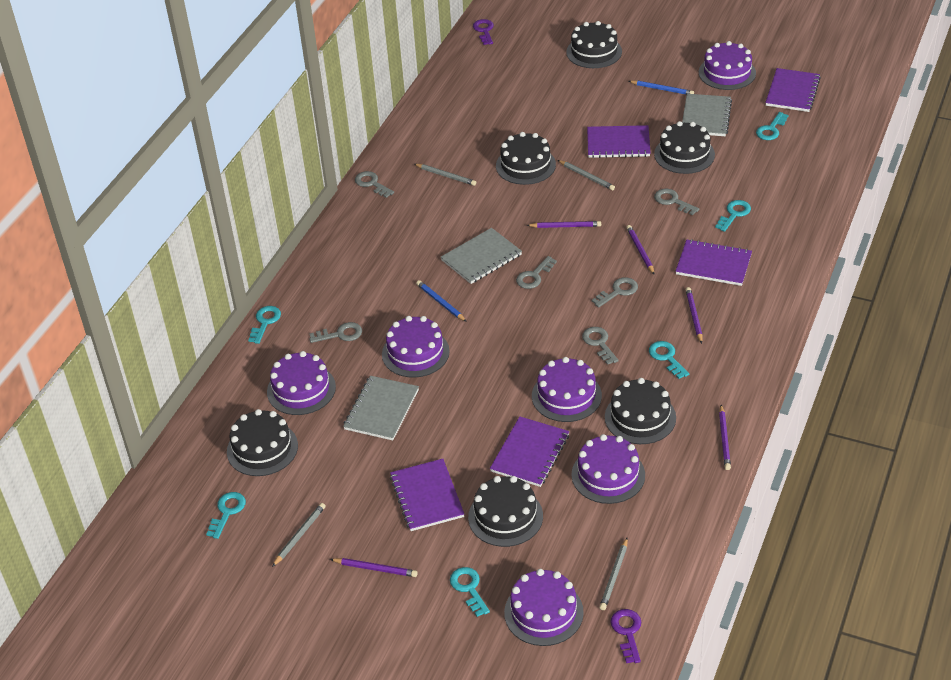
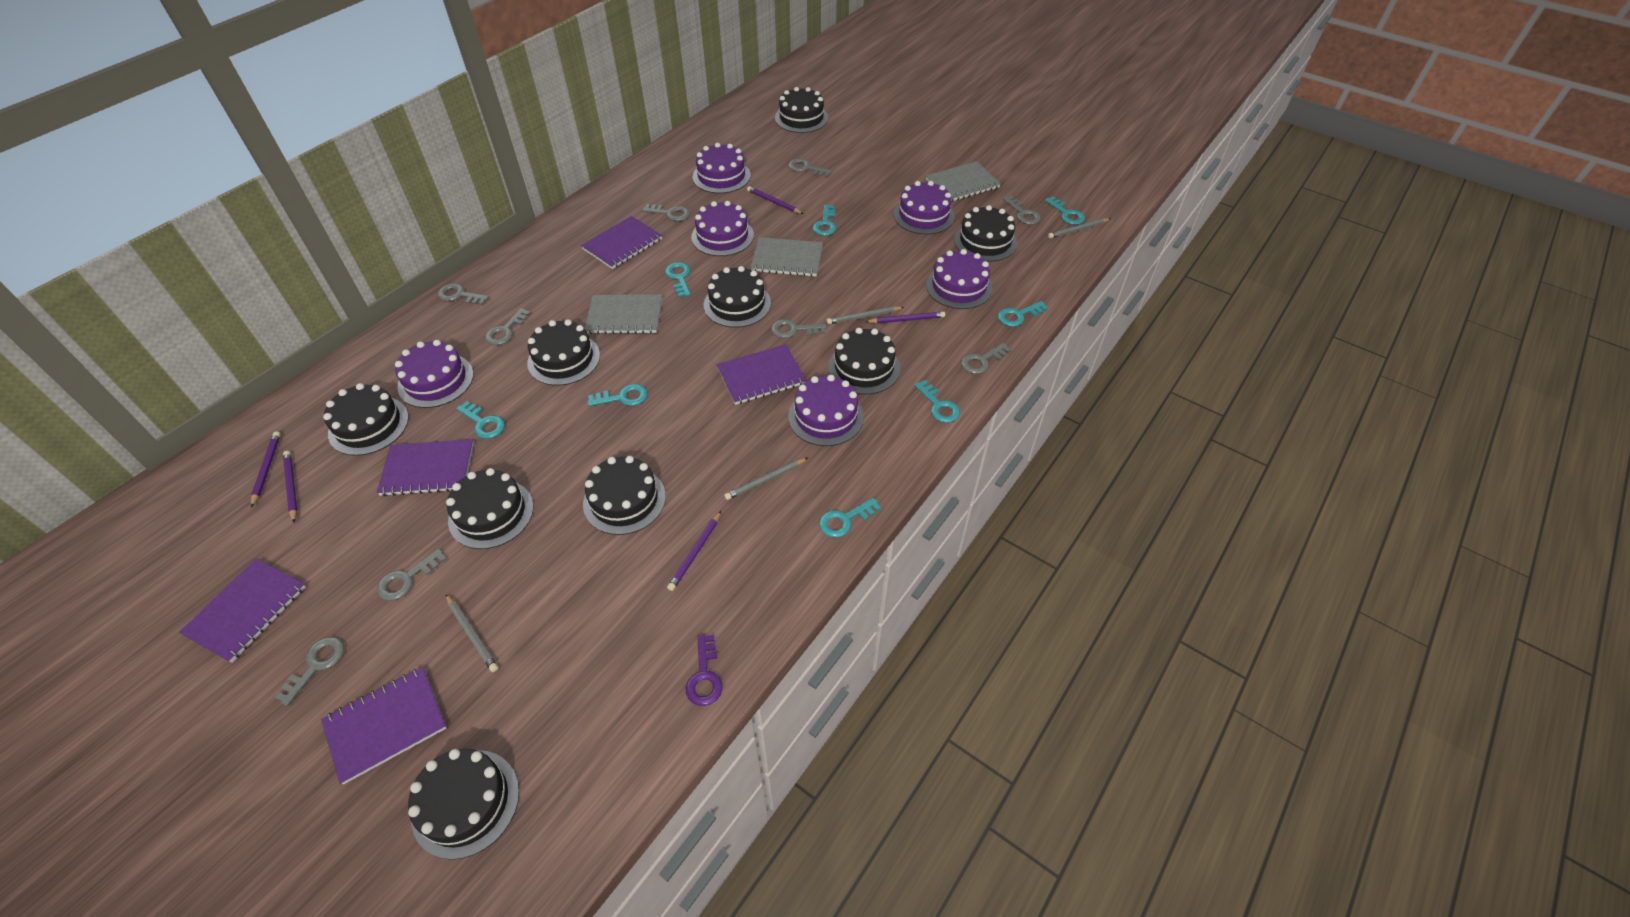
black cake: 6 -> 9
blue pencil: 2 -> 0
grey key: 6 -> 9
purple key: 2 -> 1
turquoise key: 6 -> 8

